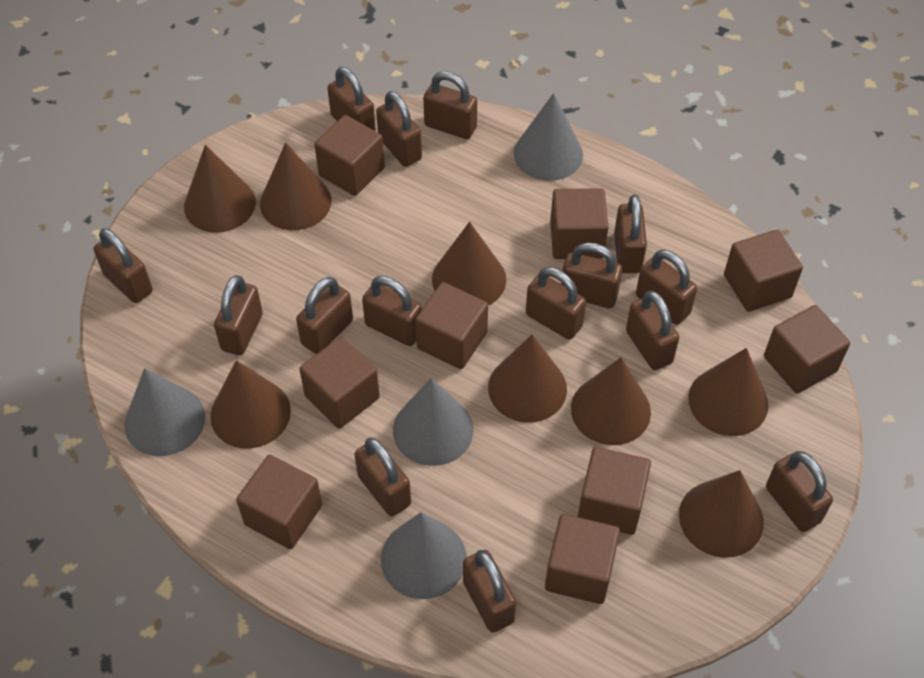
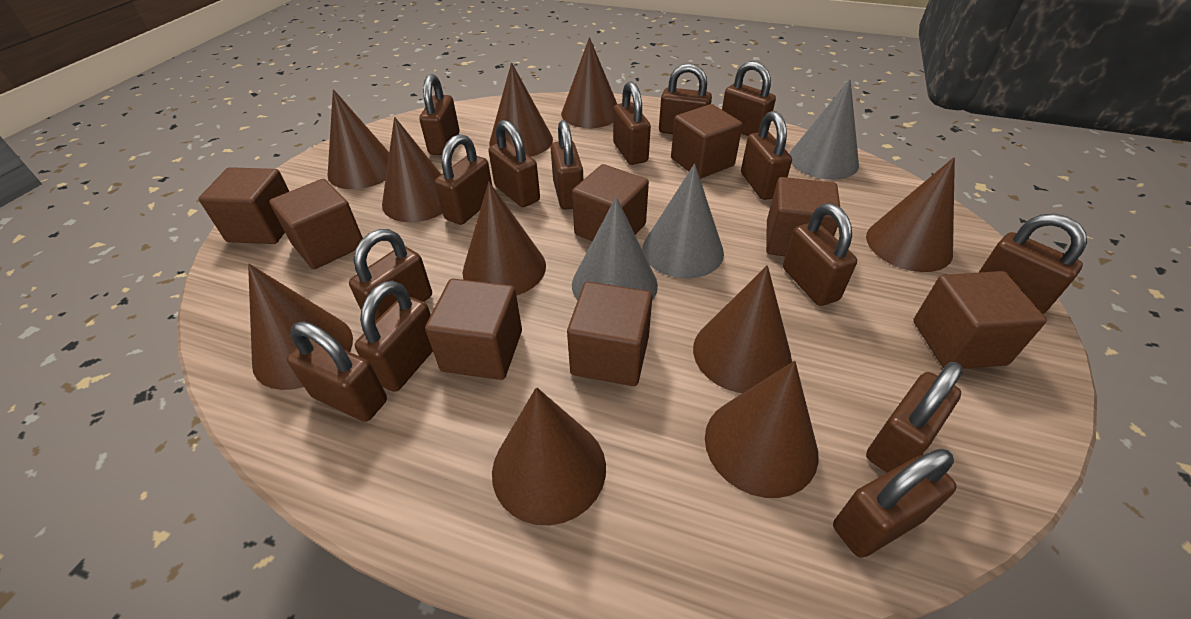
brown cone: 8 -> 10
brown cube: 9 -> 8
grey cone: 4 -> 3

